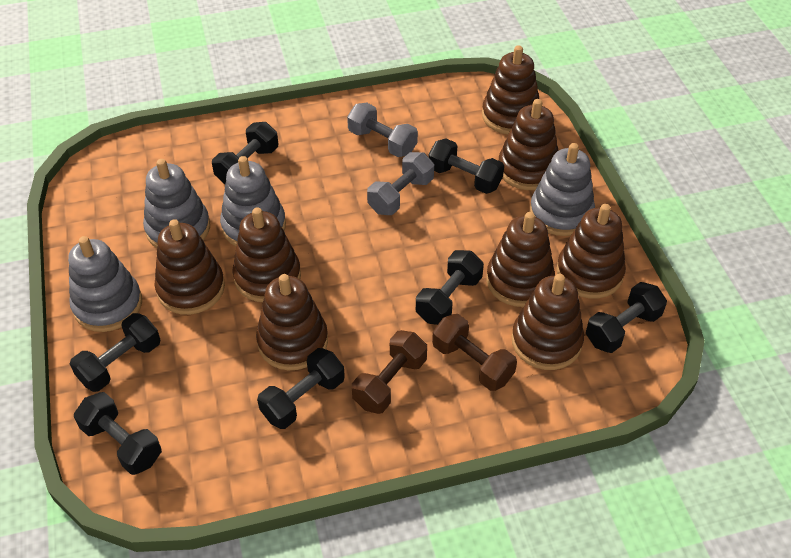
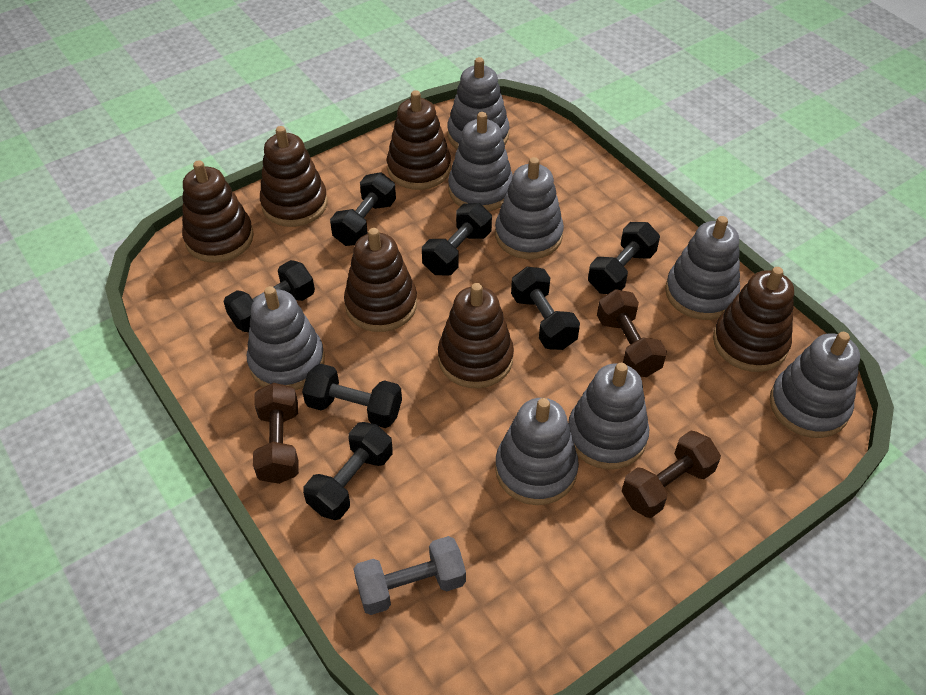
brown dumbbell: 2 -> 3
brown stacking toy: 8 -> 6
grey dumbbell: 2 -> 1
grey stacking toy: 4 -> 8

